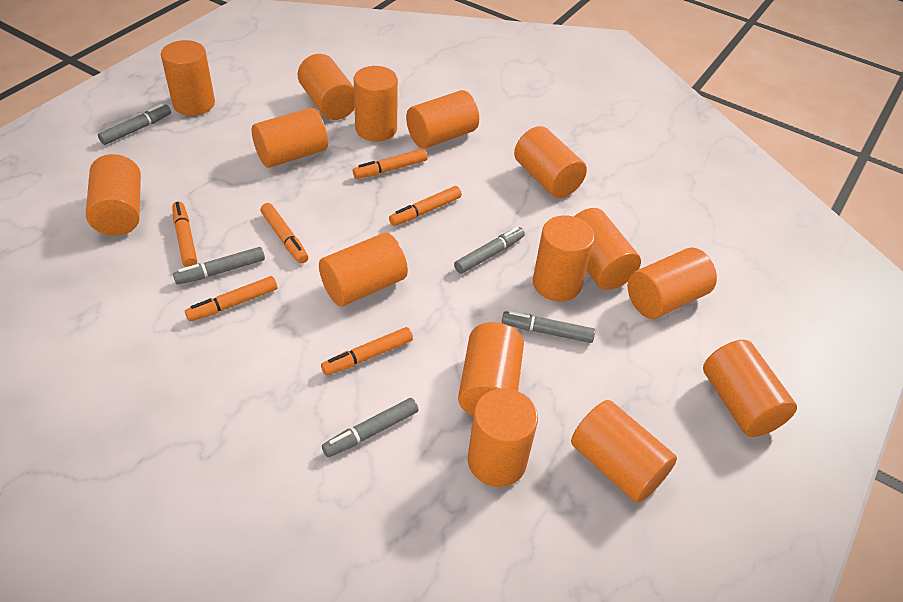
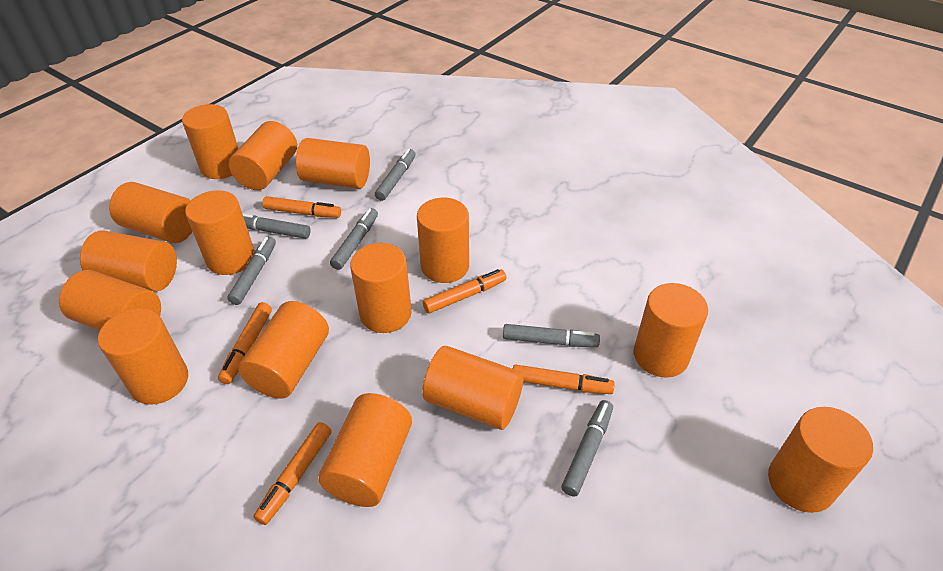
grey marker: 5 -> 6
orange marker: 6 -> 5

